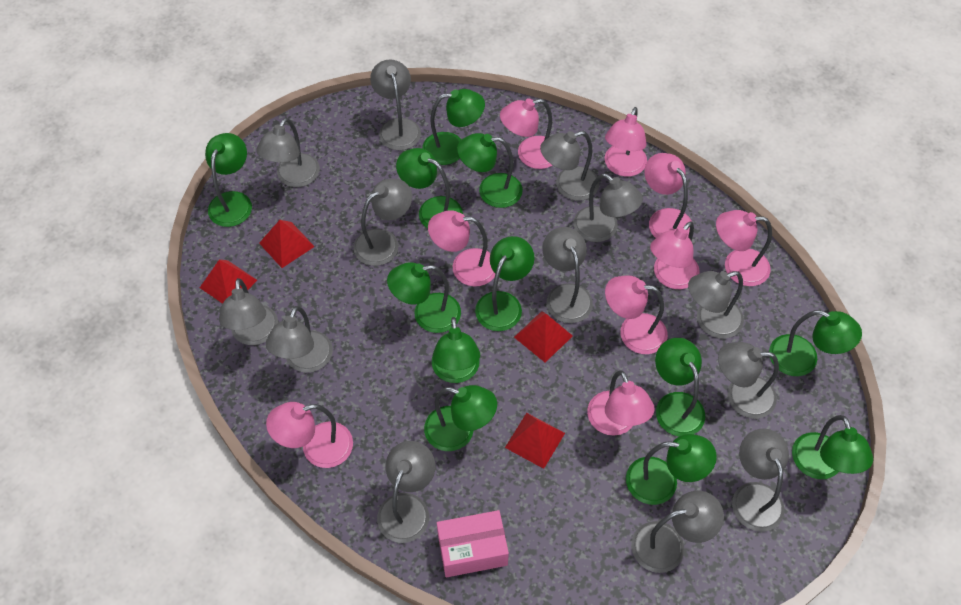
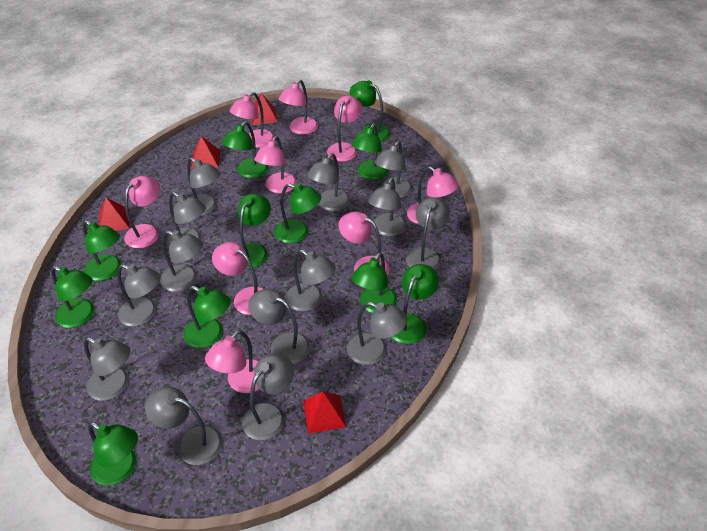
green lamp: 12 -> 11
grey lamp: 13 -> 14
pink box: 1 -> 0

